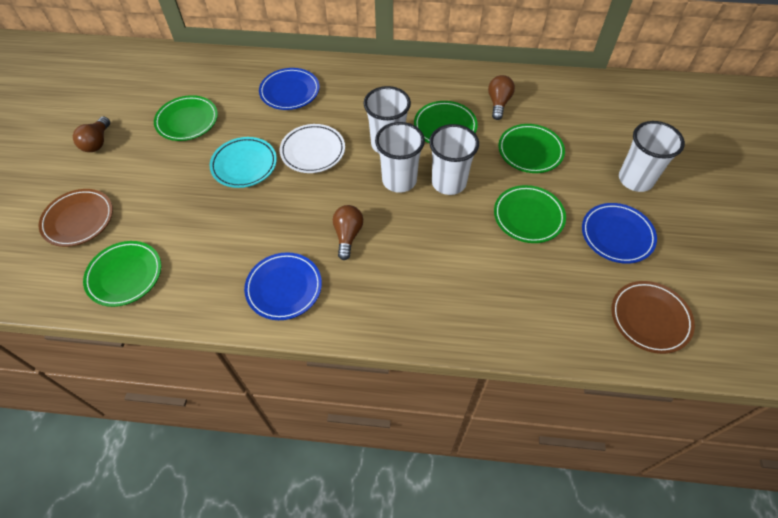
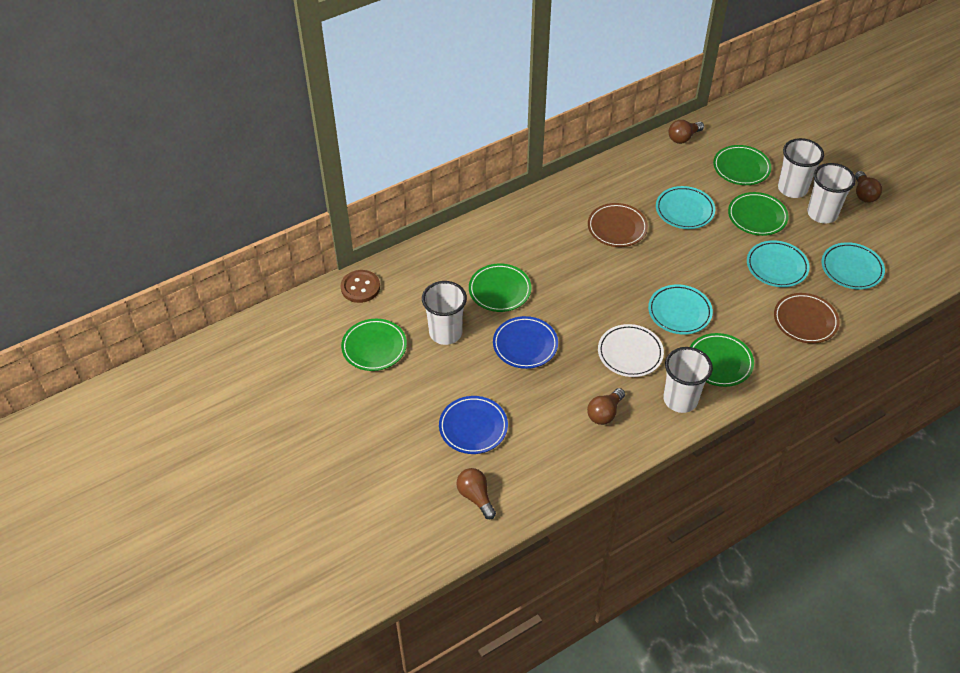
blue plate: 3 -> 2
brown button: 0 -> 1
brown light bulb: 3 -> 4
turquoise plate: 1 -> 4

